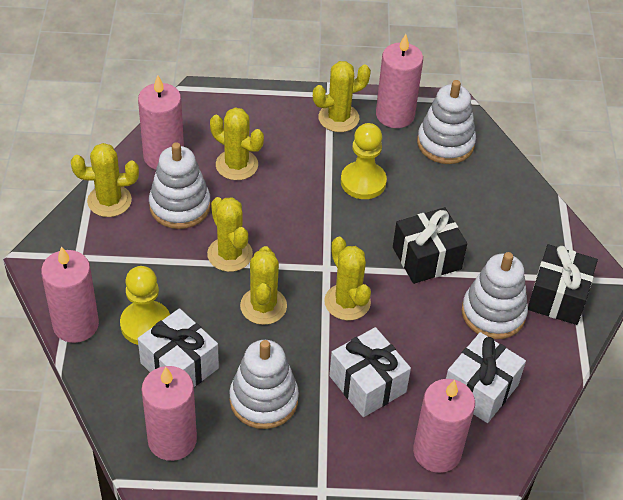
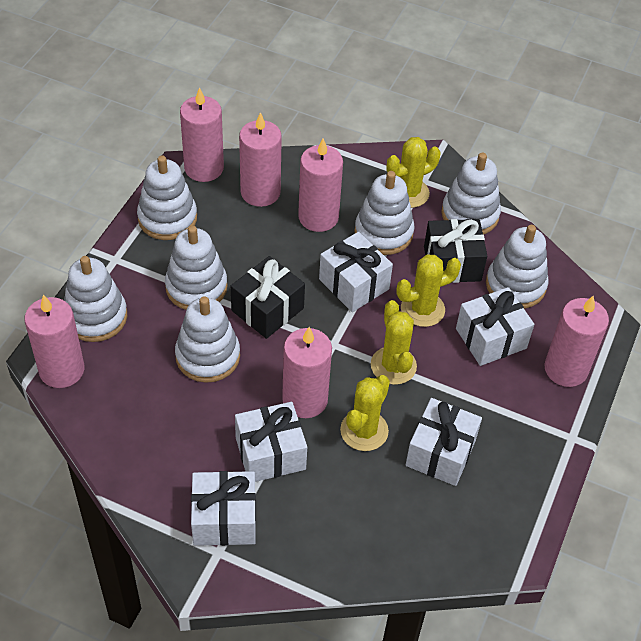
pink candle: 5 -> 6
white gift: 3 -> 5
white stacking toy: 4 -> 7
yellow cactus: 6 -> 4
yellow pawn: 2 -> 0

